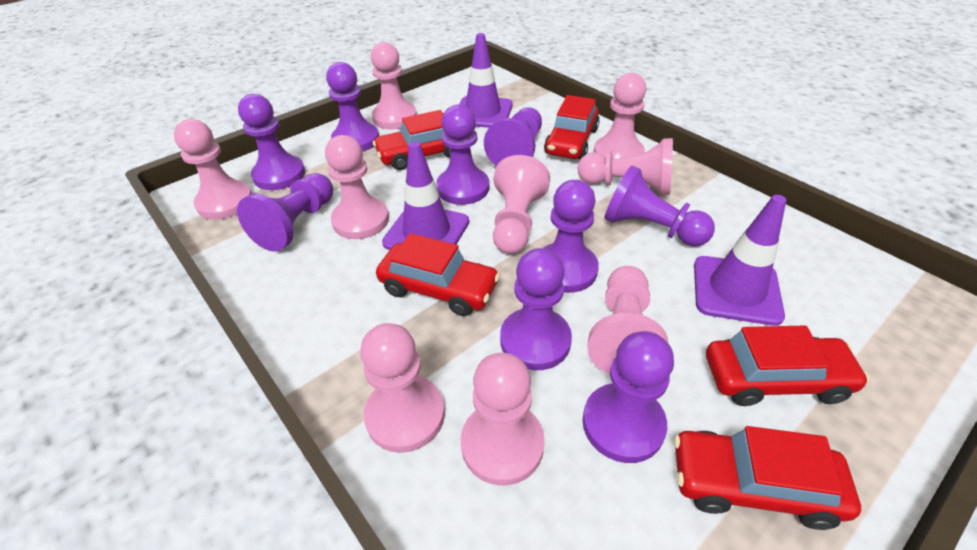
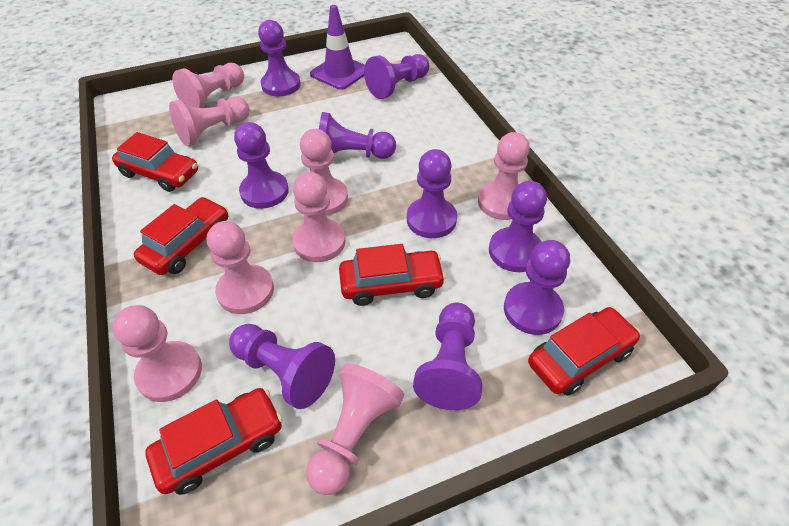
pink pawn: 9 -> 8
purple traffic cone: 3 -> 1

